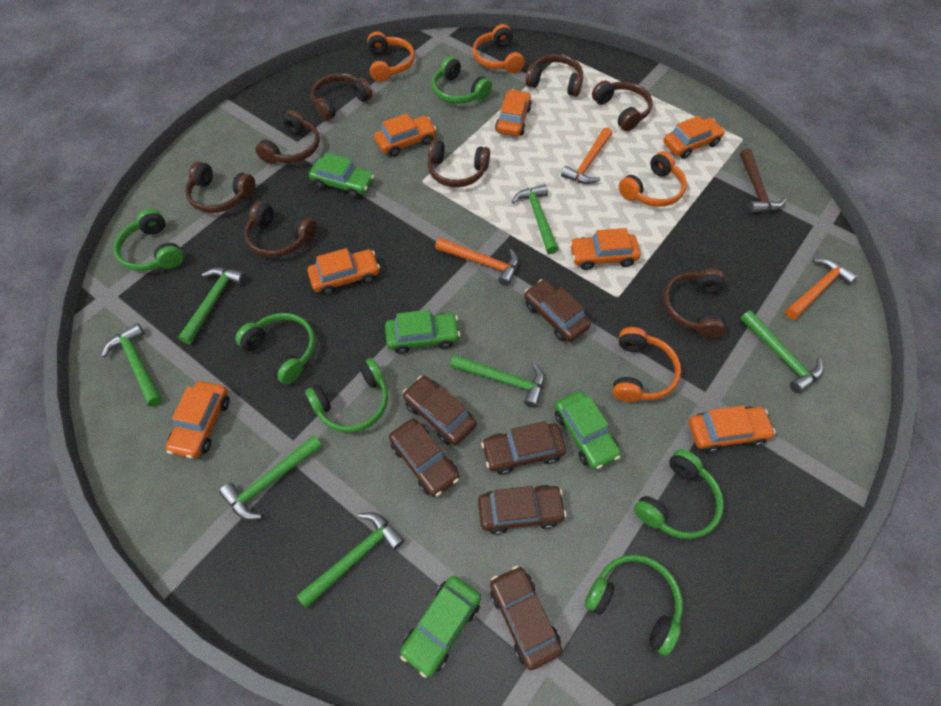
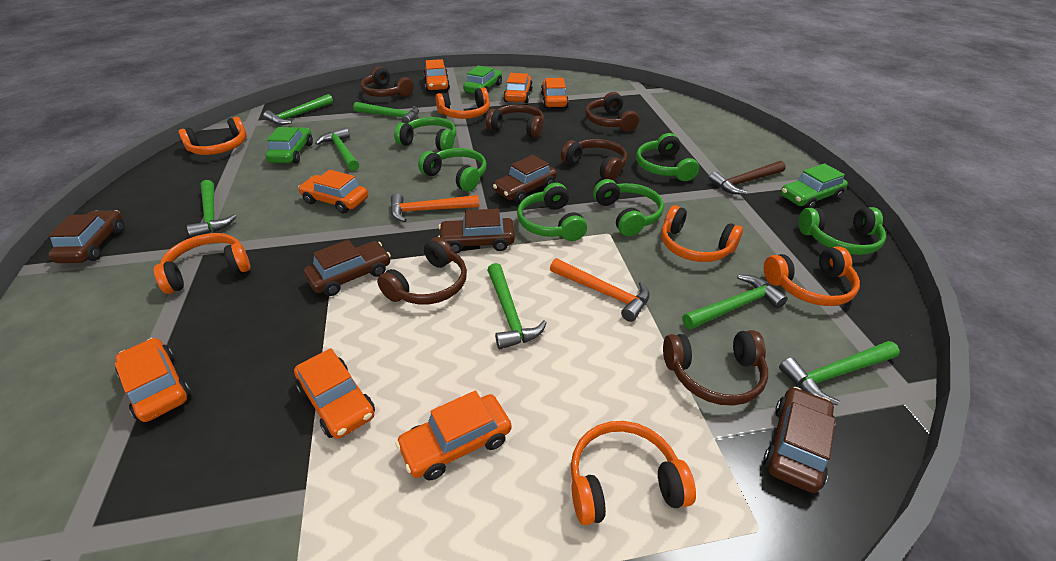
brown car: 6 -> 5
brown headphones: 8 -> 6
green car: 4 -> 3
orange hammer: 3 -> 2
orange headphones: 4 -> 6

